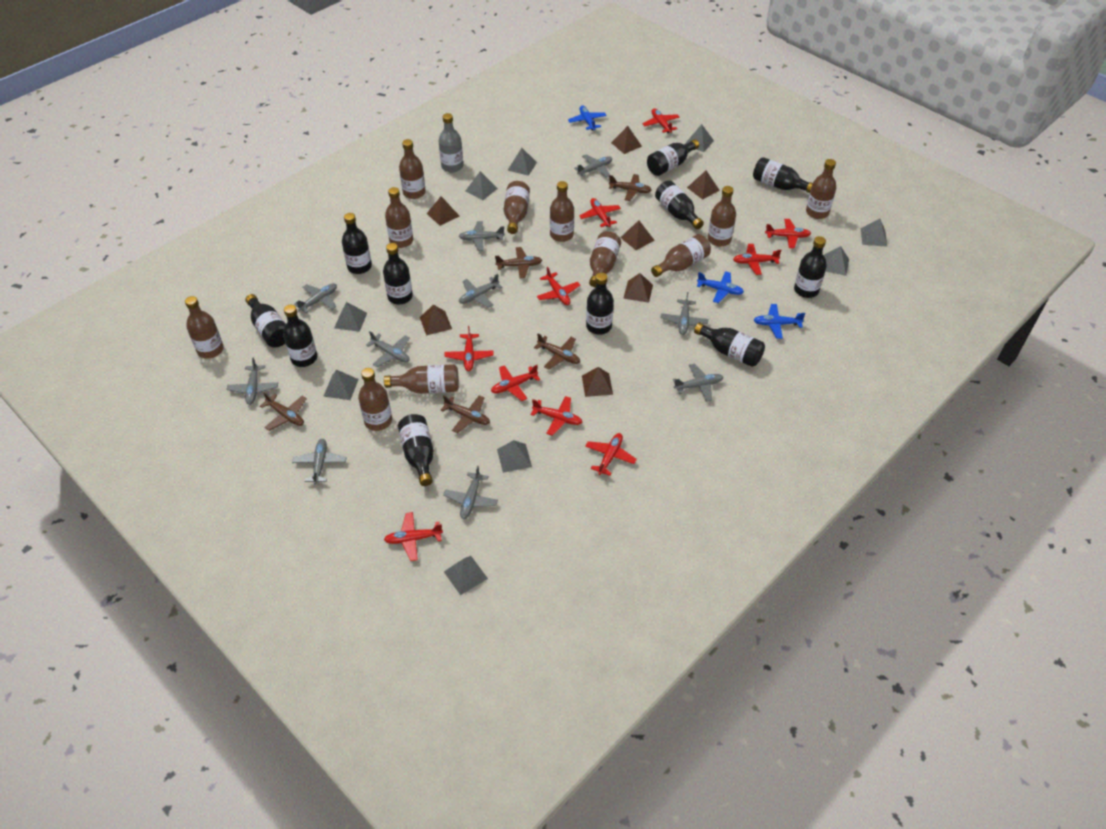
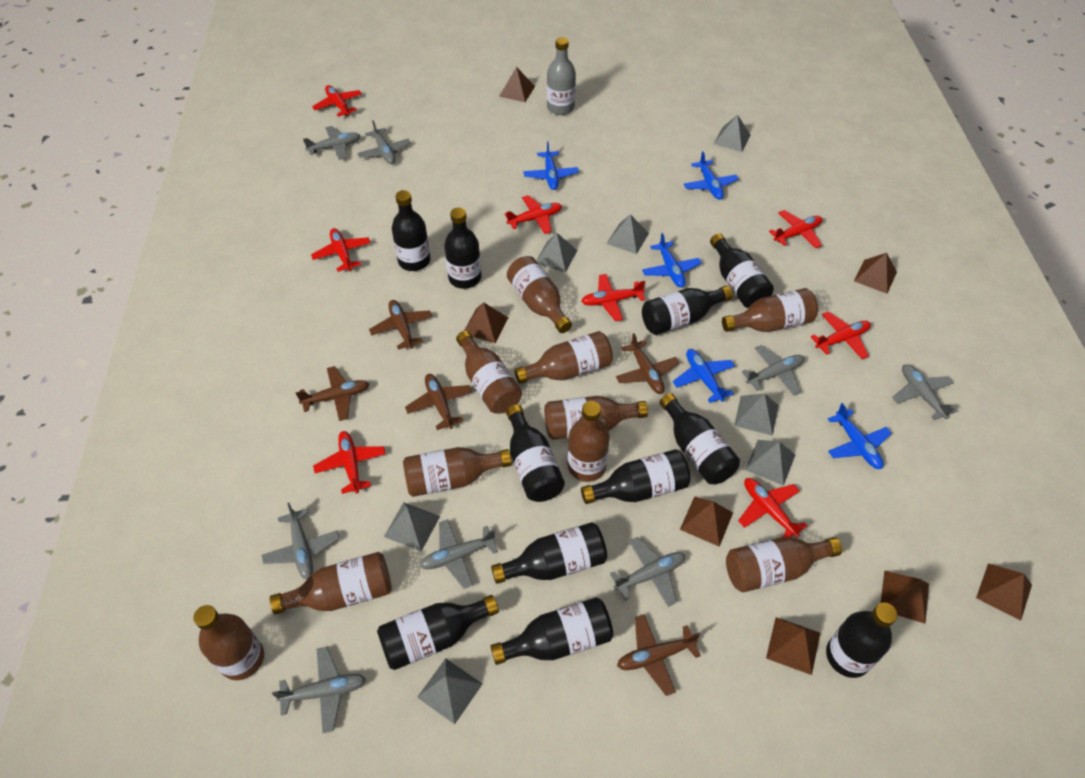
blue plane: 3 -> 5
brown bottle: 11 -> 10
grey plane: 10 -> 8
grey pyramid: 9 -> 7
red plane: 10 -> 8

